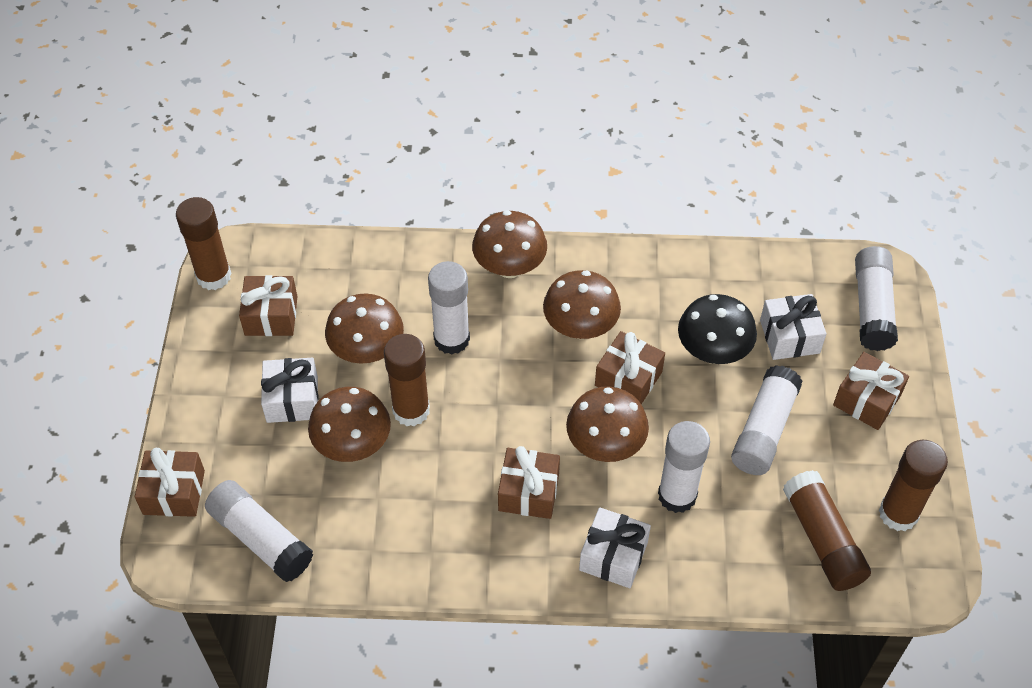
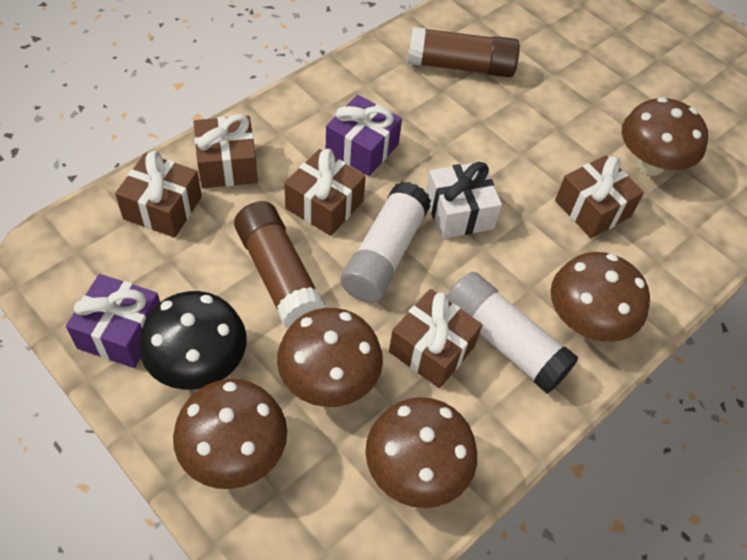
brown glue stick: 4 -> 2
purple gift: 0 -> 2
white gift: 3 -> 1
white glue stick: 5 -> 2

